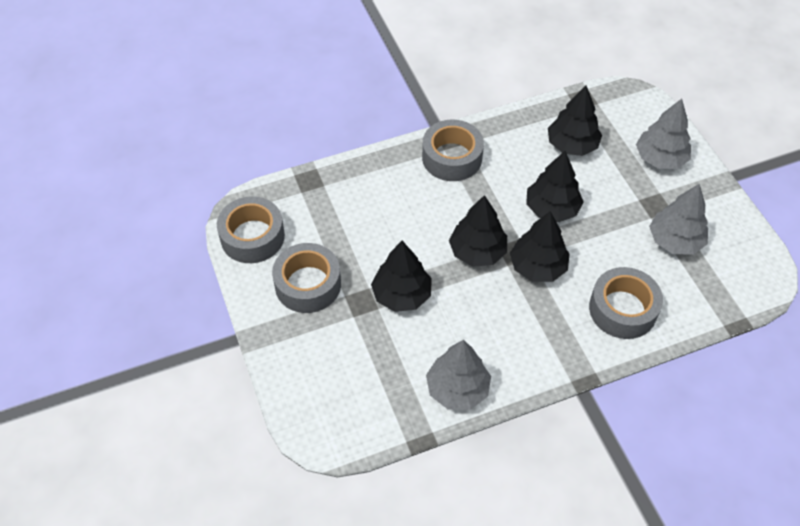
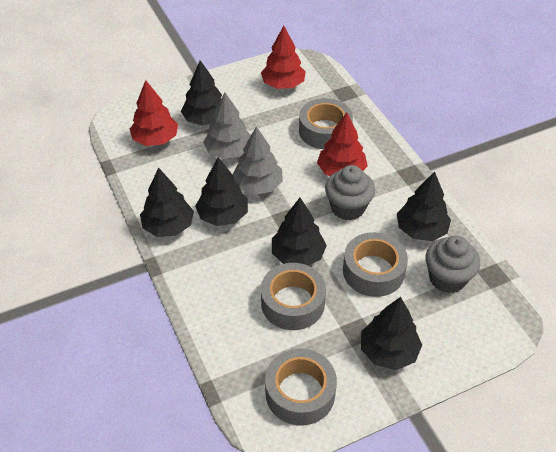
black tree: 5 -> 6
grey cupcake: 0 -> 2
grey tree: 3 -> 2
red tree: 0 -> 3

